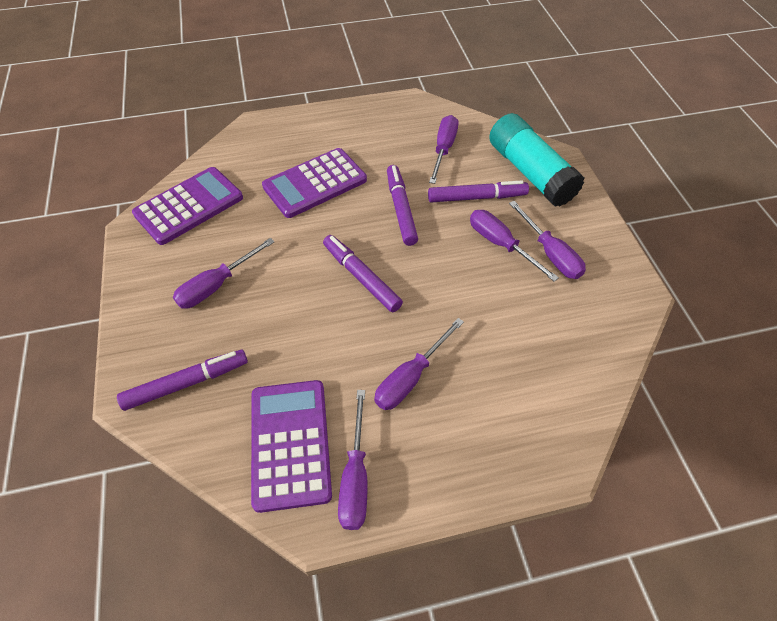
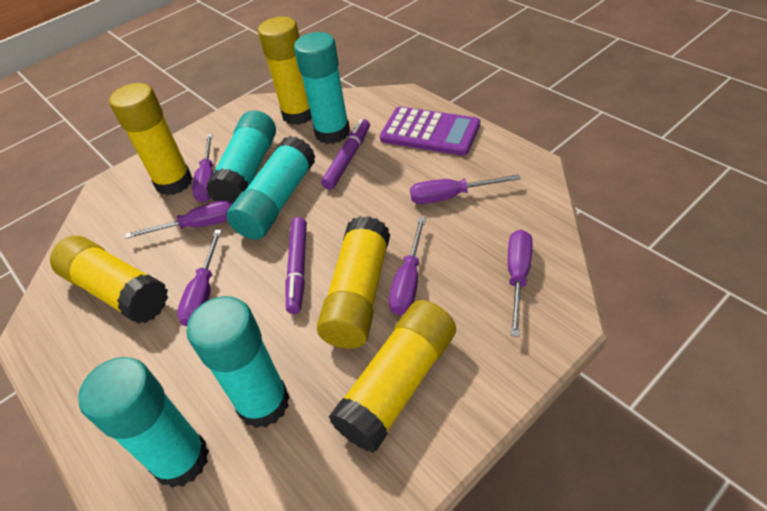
purple calculator: 3 -> 1
purple marker: 4 -> 2
turquoise glue stick: 1 -> 5
yellow glue stick: 0 -> 5

